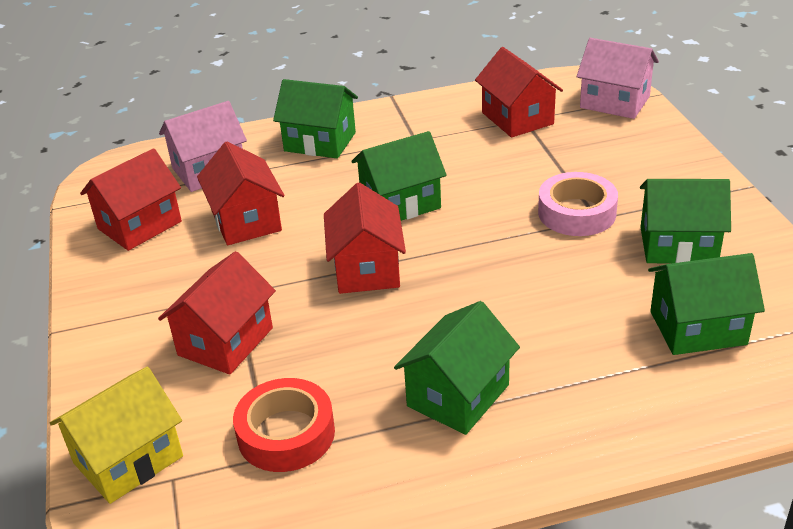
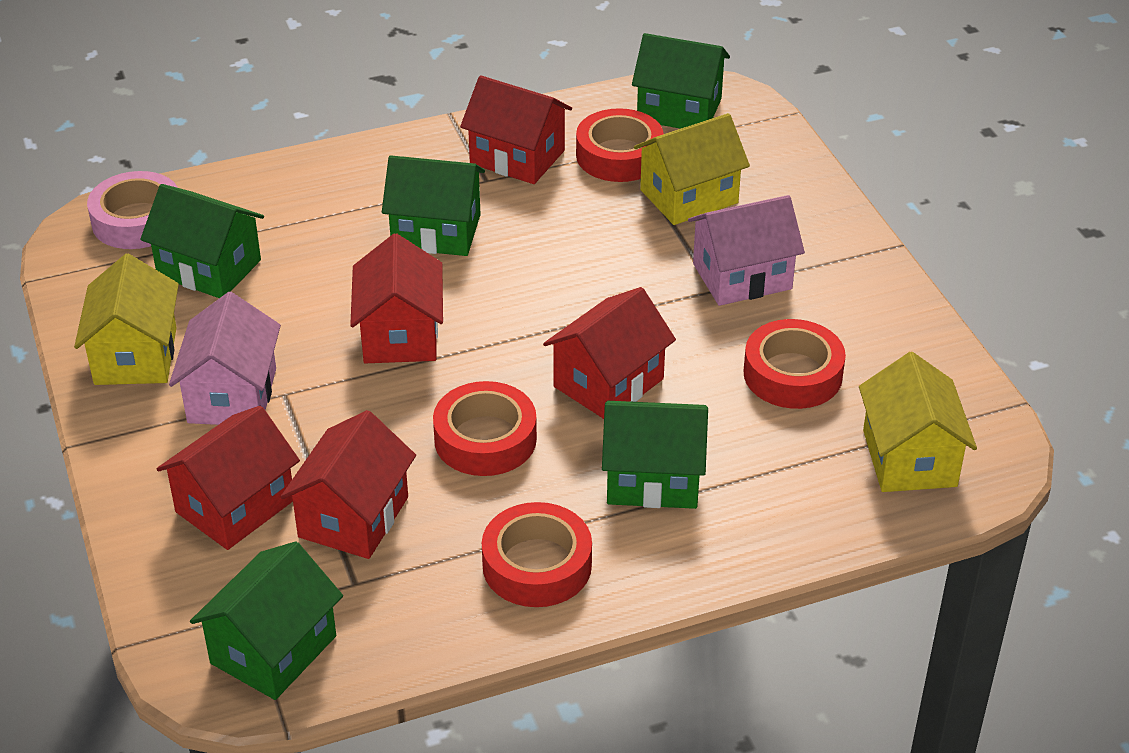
red tape: 1 -> 4
yellow house: 1 -> 3

